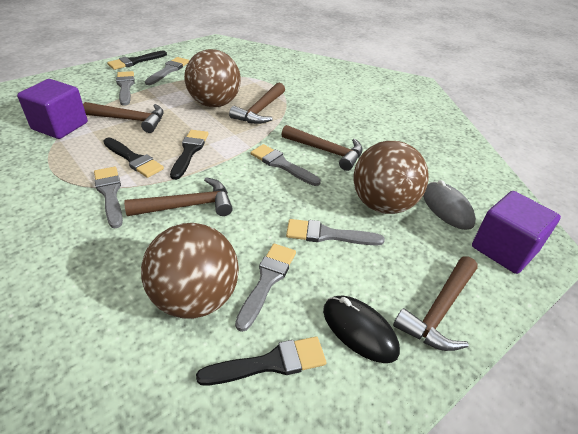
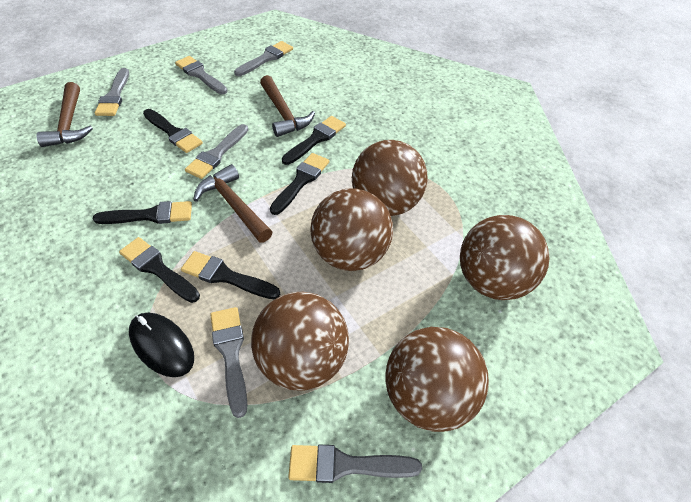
black brush: 4 -> 6
brown ball: 3 -> 5
brown hammer: 5 -> 3
grey mouse: 1 -> 0
purple cube: 2 -> 0

